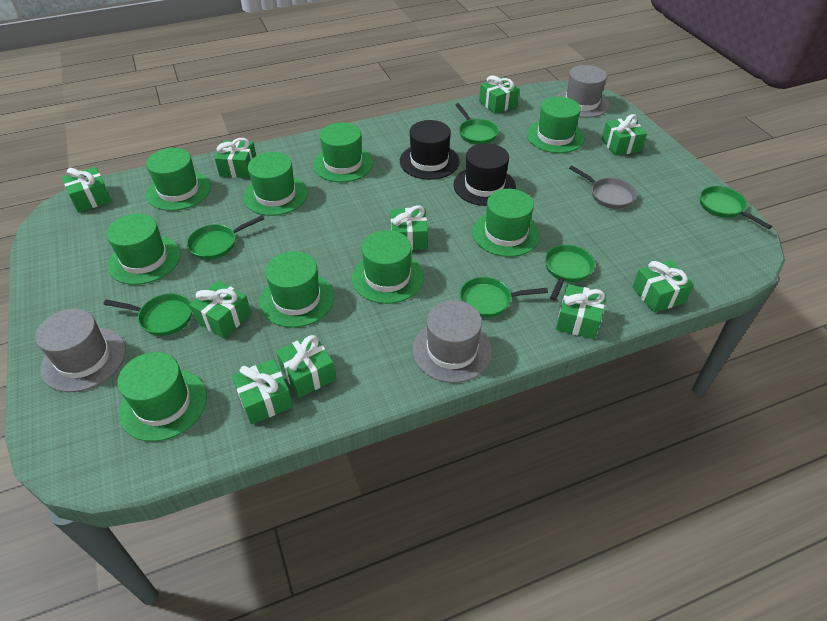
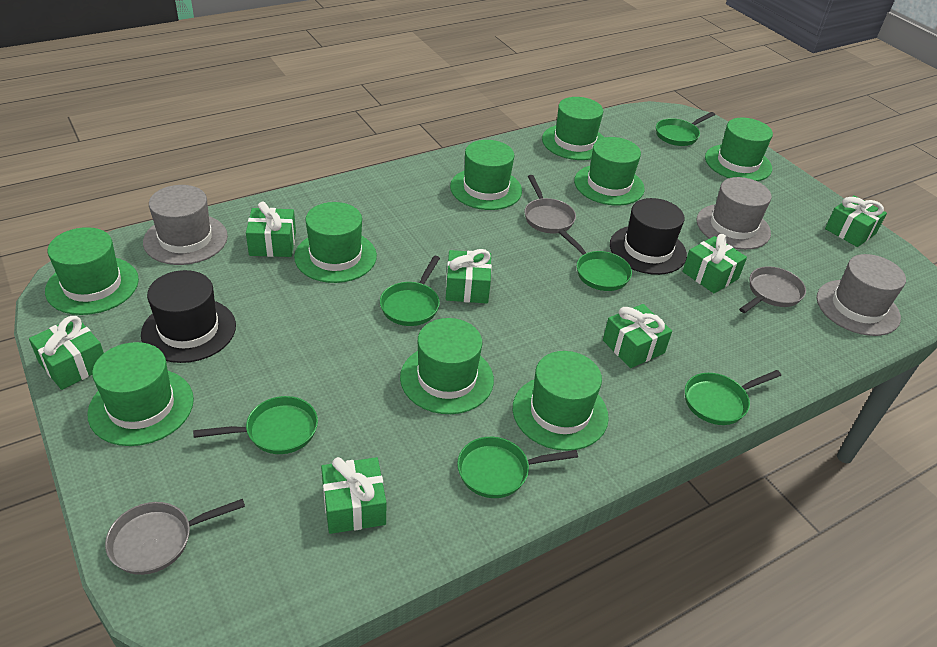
green gift: 10 -> 7
grey pan: 1 -> 3

